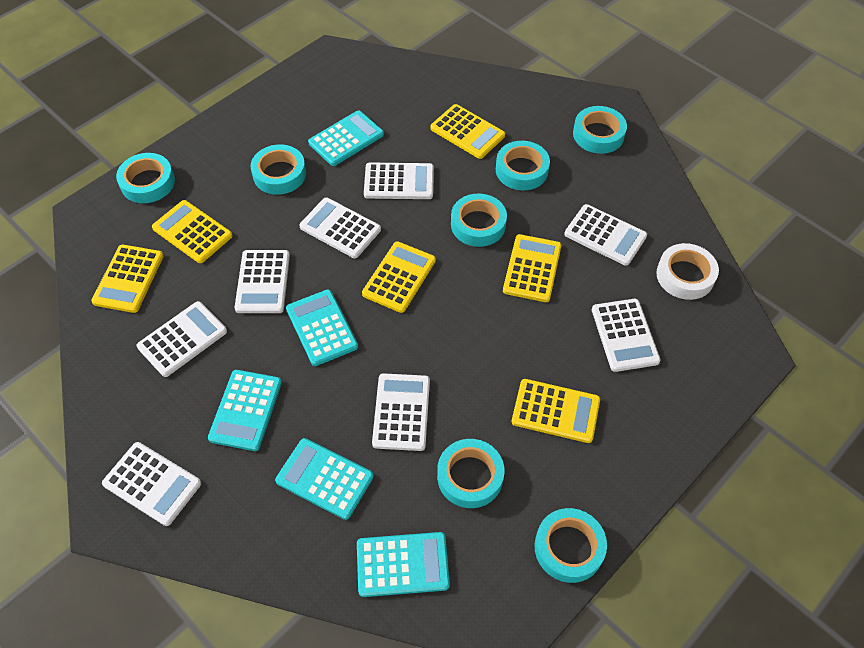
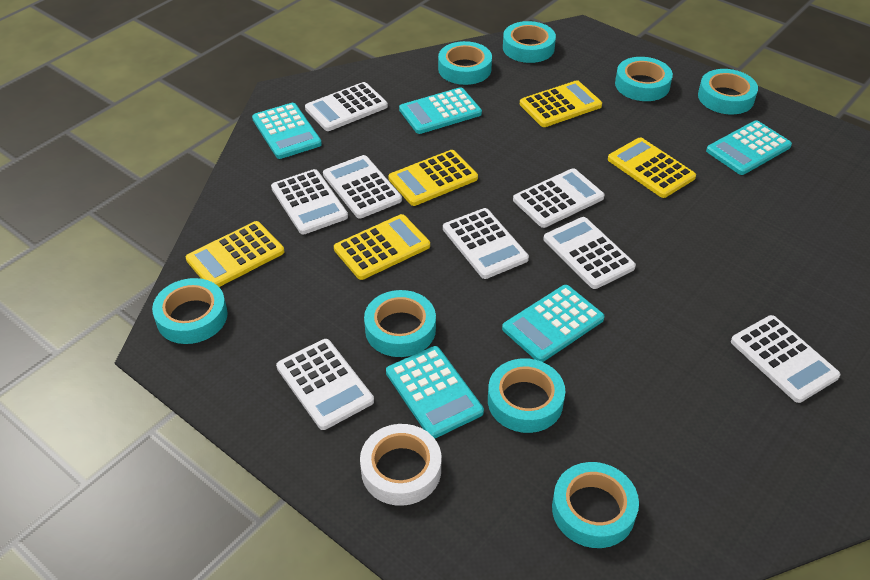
turquoise tape: 7 -> 8
yellow calculator: 6 -> 5

